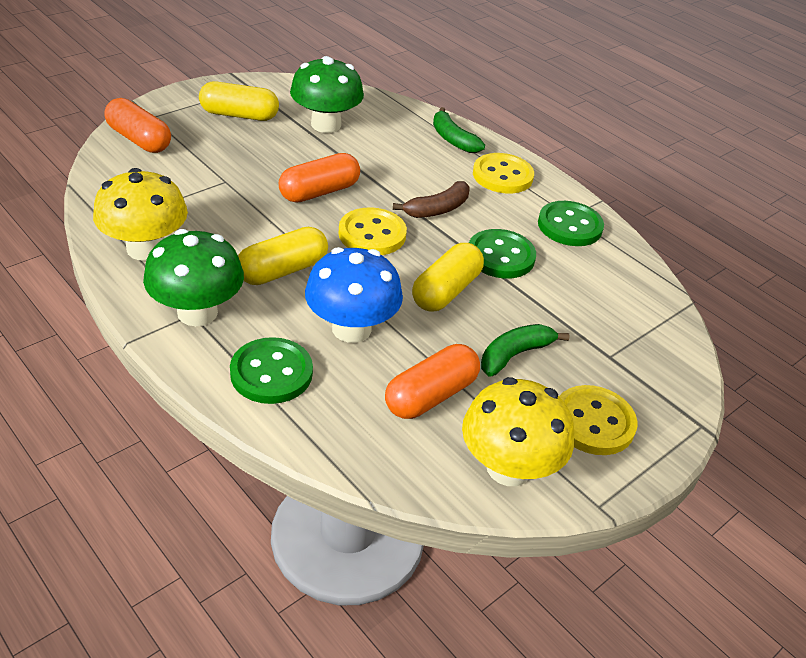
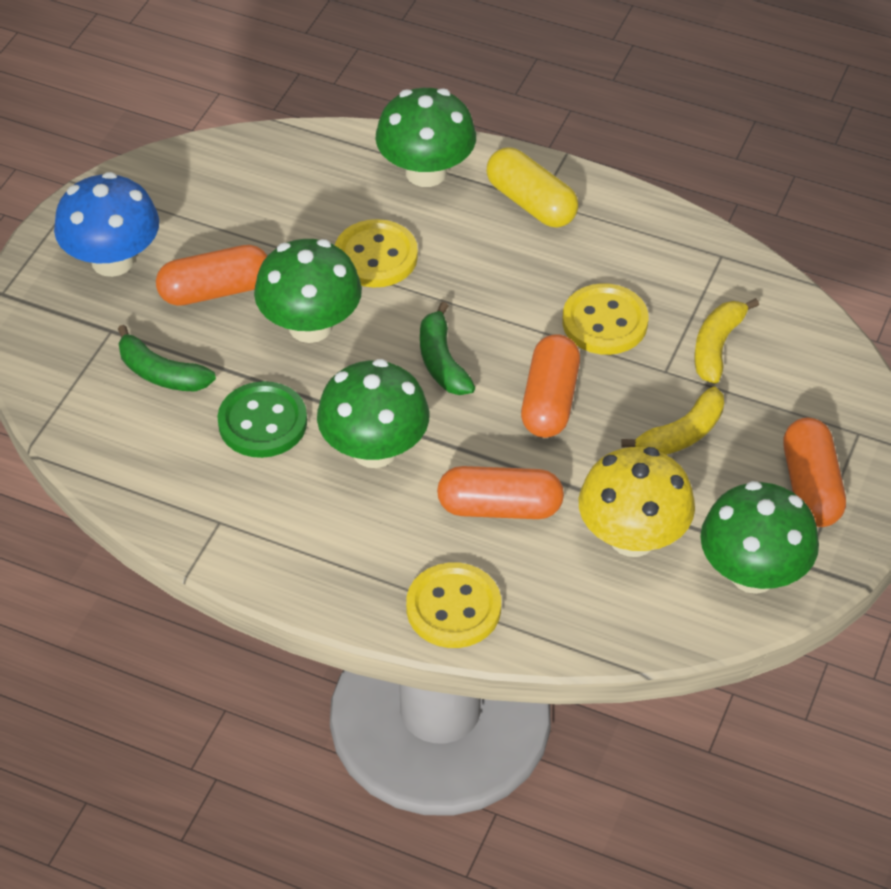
brown banana: 1 -> 0
green button: 3 -> 1
green mushroom: 2 -> 4
orange capsule: 3 -> 4
yellow banana: 0 -> 2
yellow capsule: 3 -> 1
yellow mushroom: 2 -> 1

